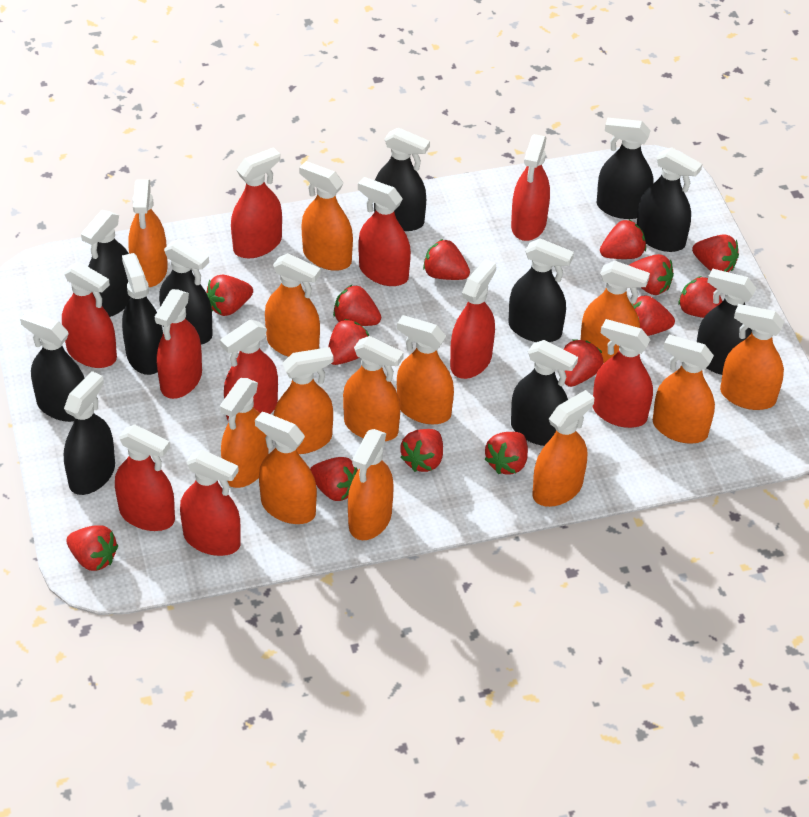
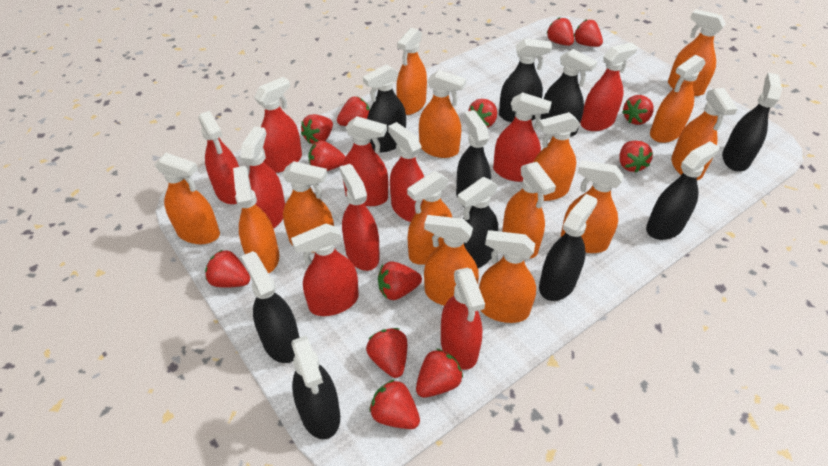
black spray bottle: 11 -> 10
orange spray bottle: 13 -> 14
red strawberry: 14 -> 13

